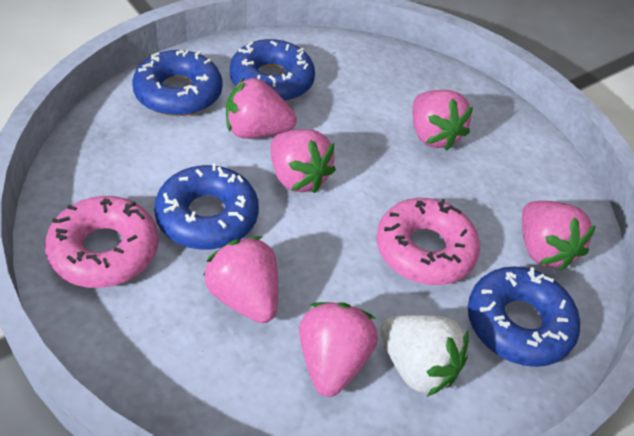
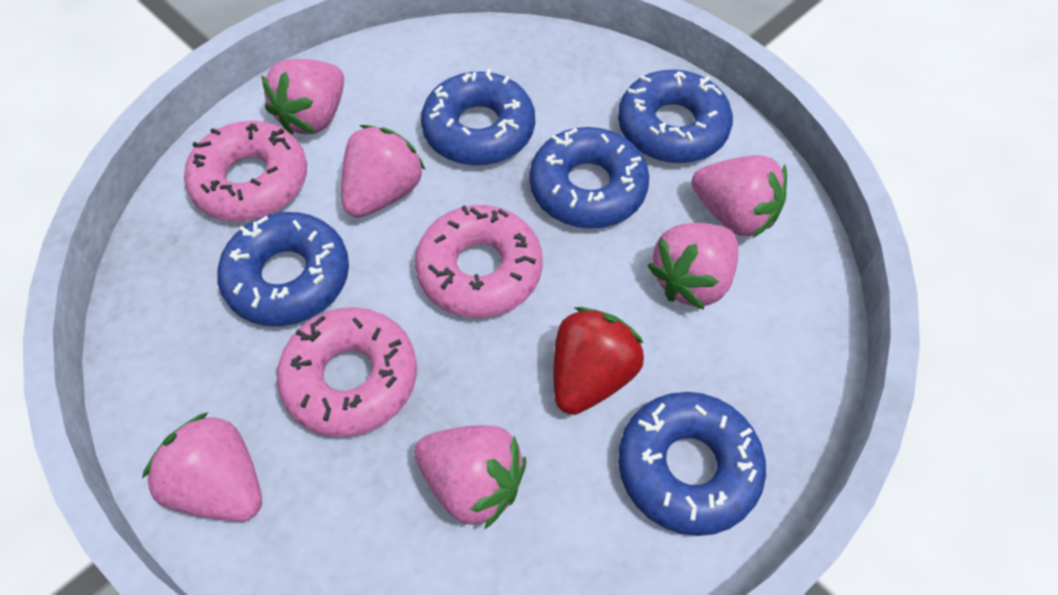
blue donut: 4 -> 5
pink donut: 2 -> 3
red strawberry: 0 -> 1
white strawberry: 1 -> 0

